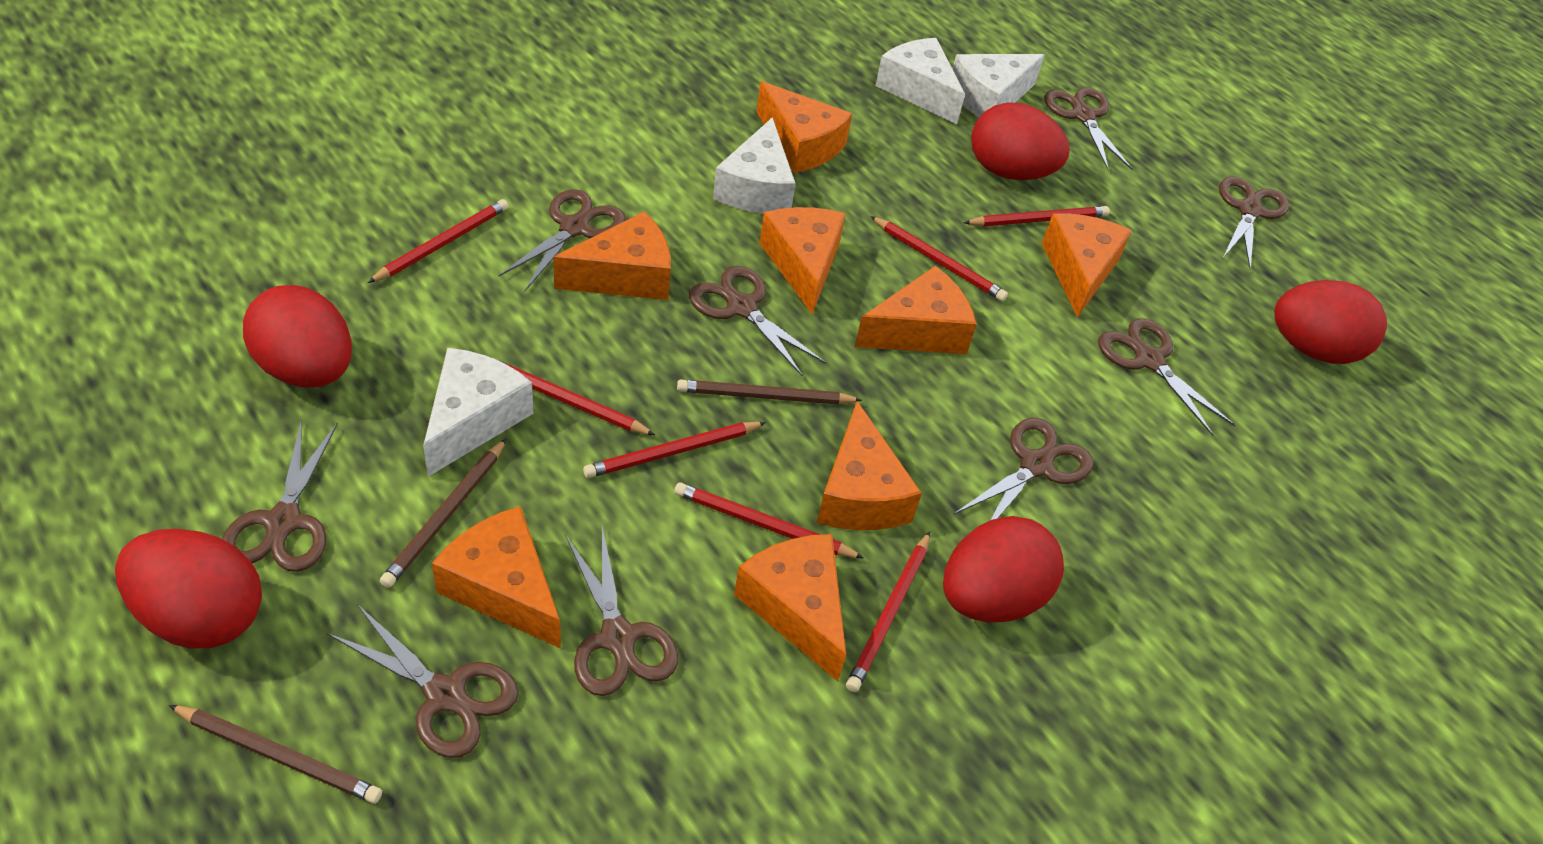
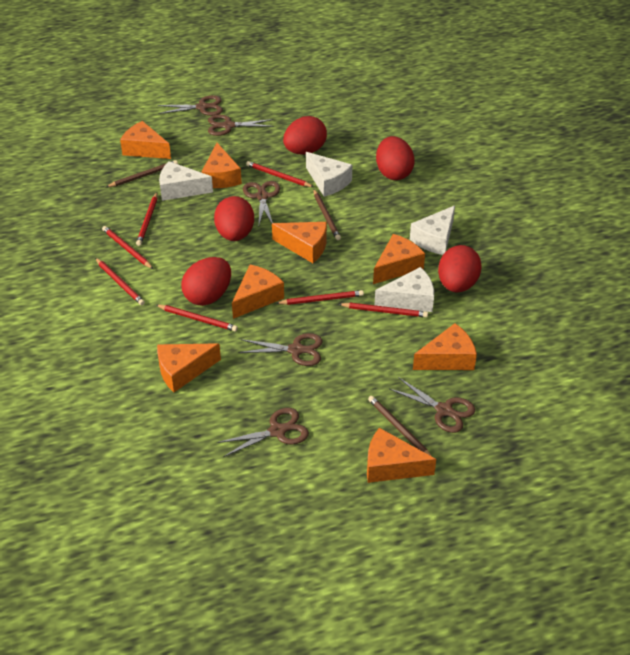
brown scissors: 9 -> 6

